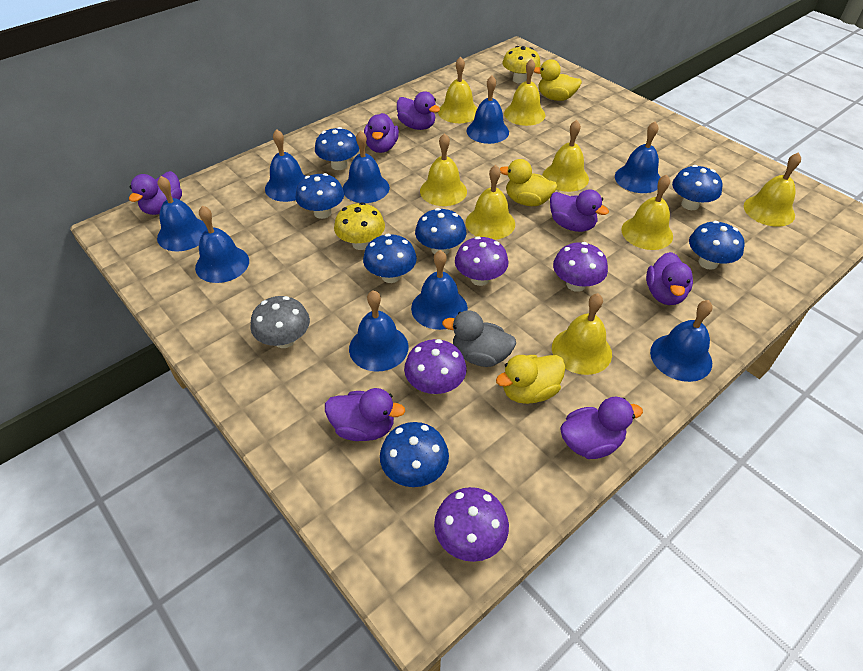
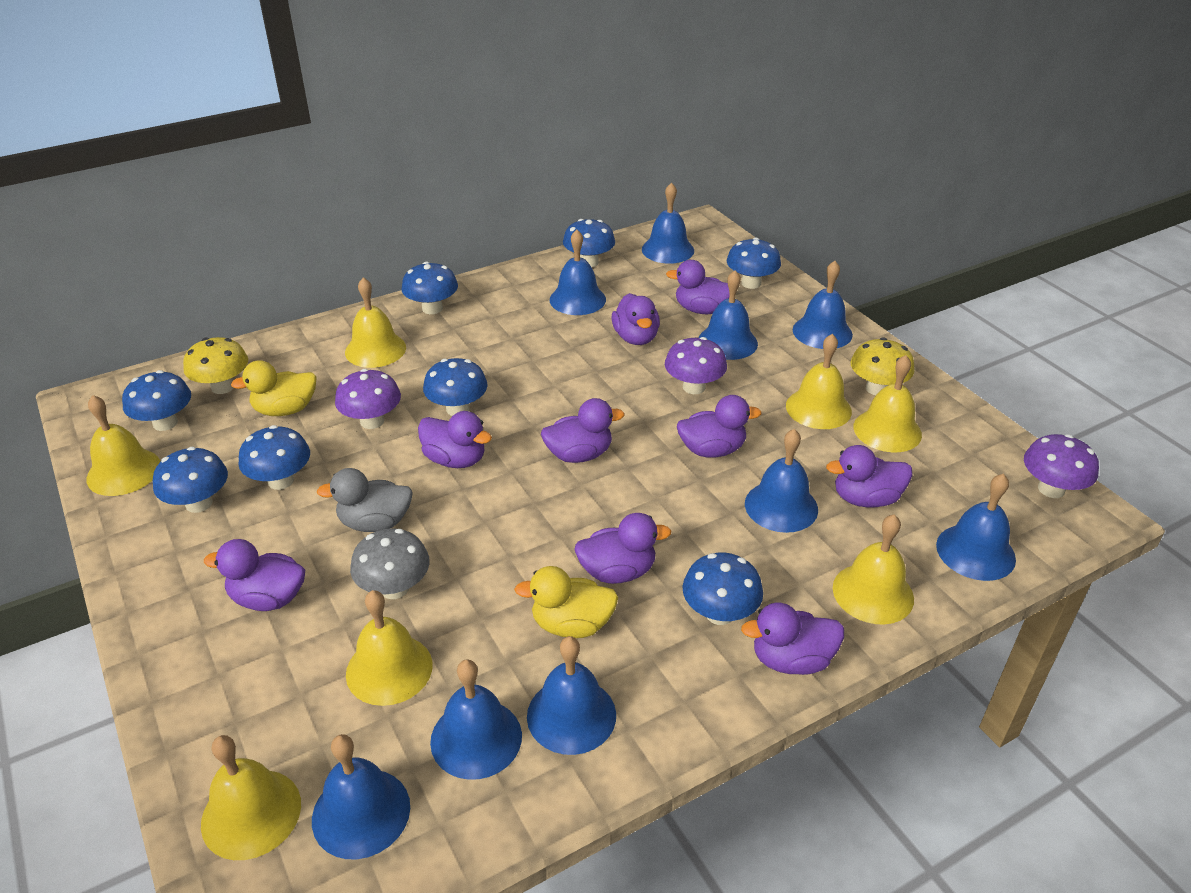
blue mushroom: 7 -> 8
purple duck: 7 -> 9
purple mushroom: 4 -> 3
yellow bell: 8 -> 7
yellow duck: 3 -> 2

